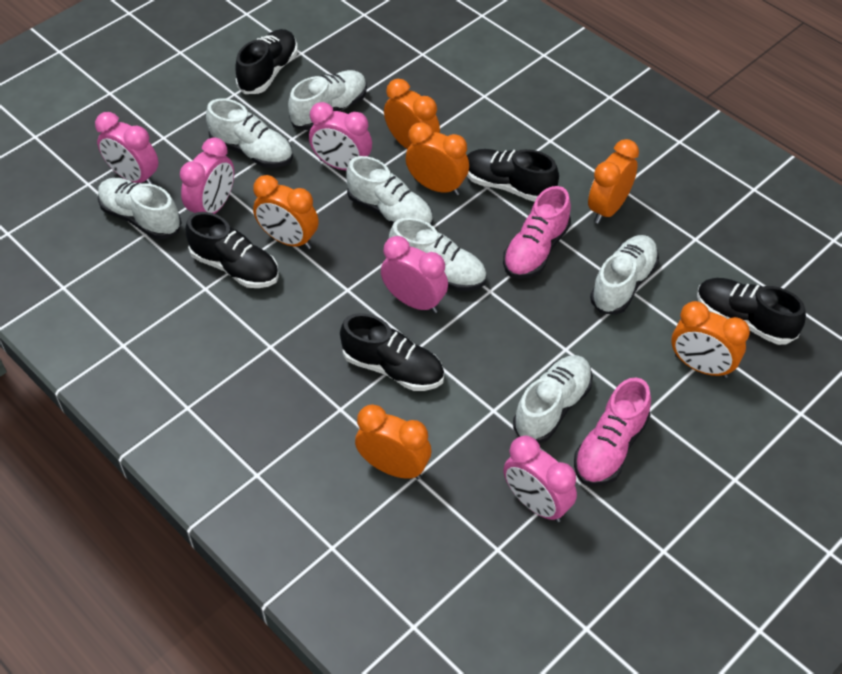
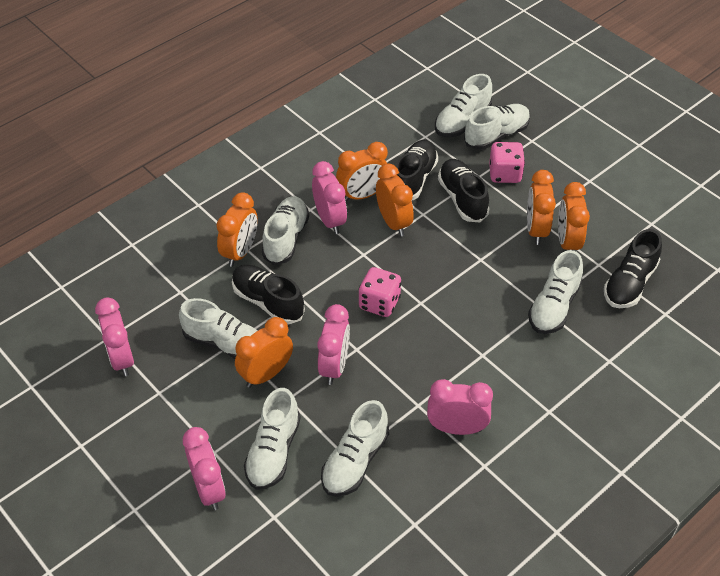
black shoe: 5 -> 4
pink dice: 0 -> 2
pink shoe: 2 -> 0

